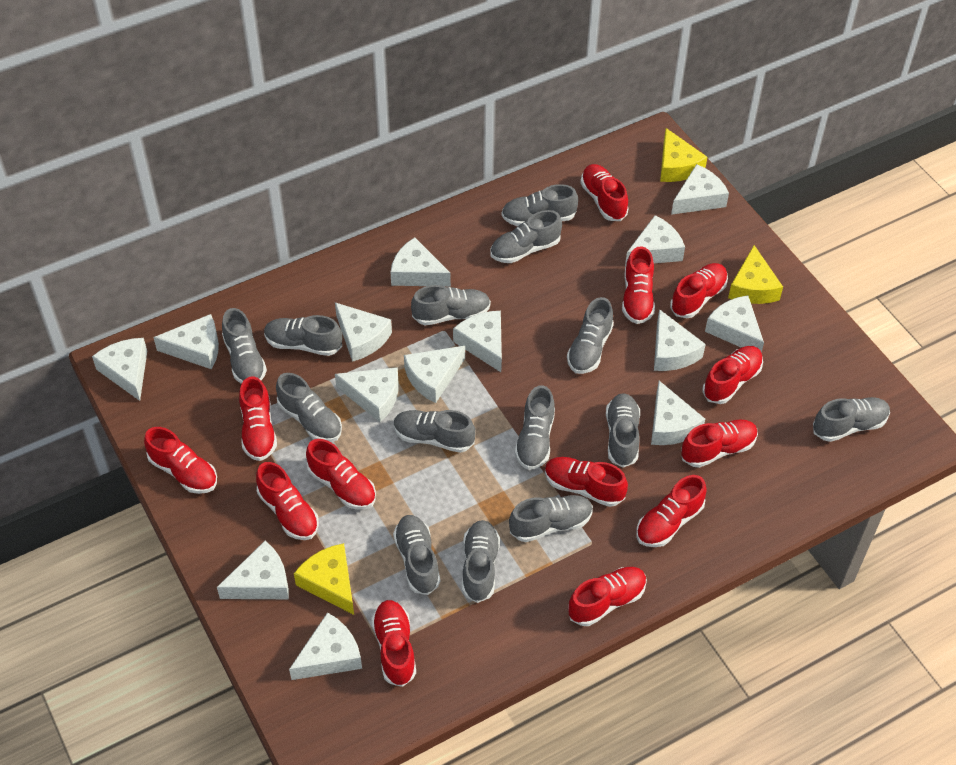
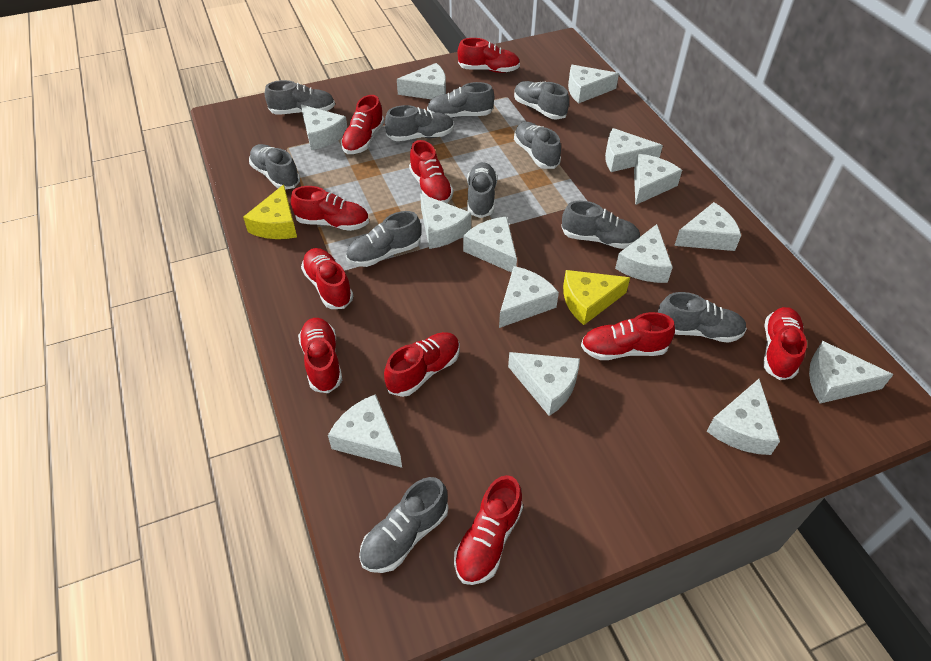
grey shoe: 14 -> 11
red shoe: 13 -> 10
yellow cheese: 3 -> 2

